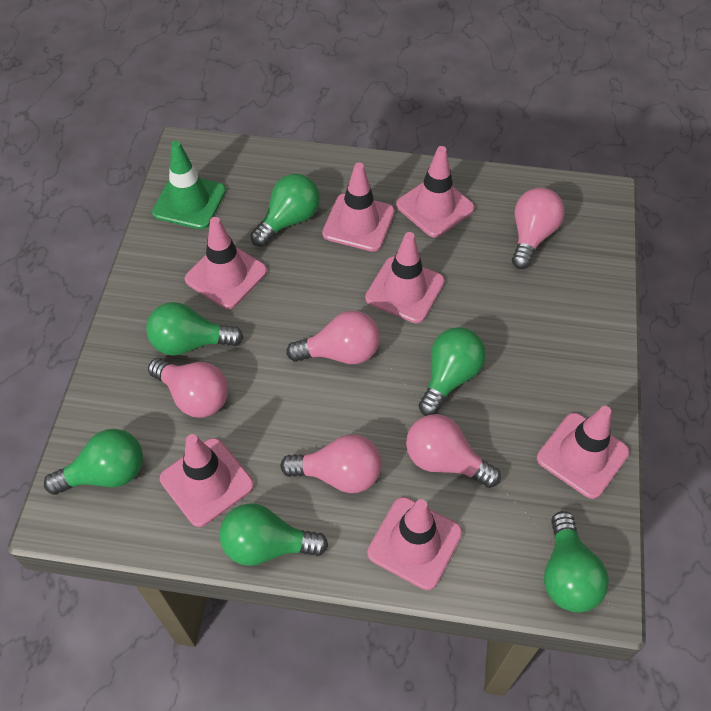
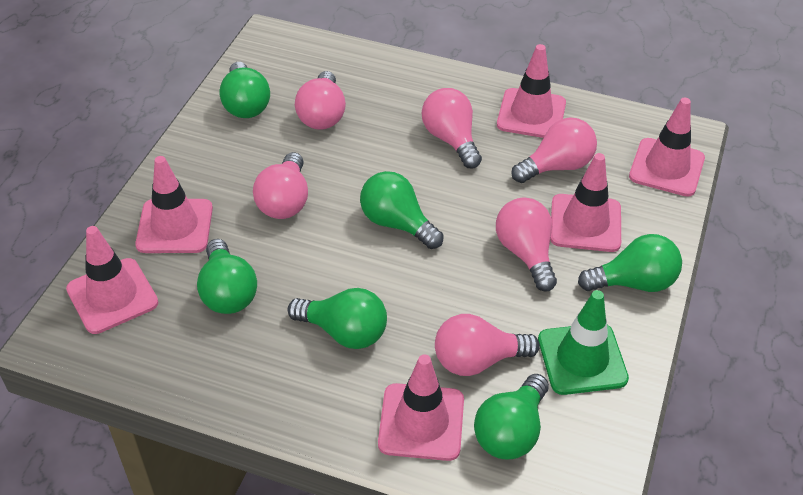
pink light bulb: 5 -> 6
pink traffic cone: 7 -> 6

